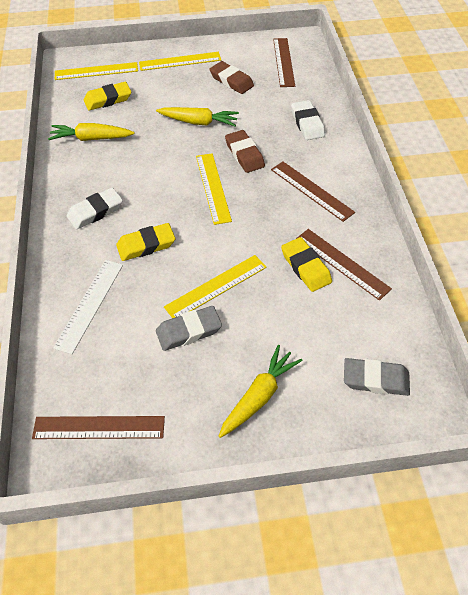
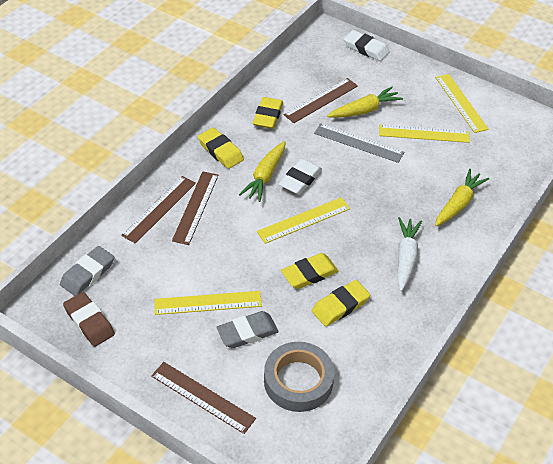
brown eraser: 2 -> 1
grey ruler: 0 -> 1
grey tape: 0 -> 1
white carrot: 0 -> 1
white ruler: 1 -> 0
yellow eraser: 3 -> 4

